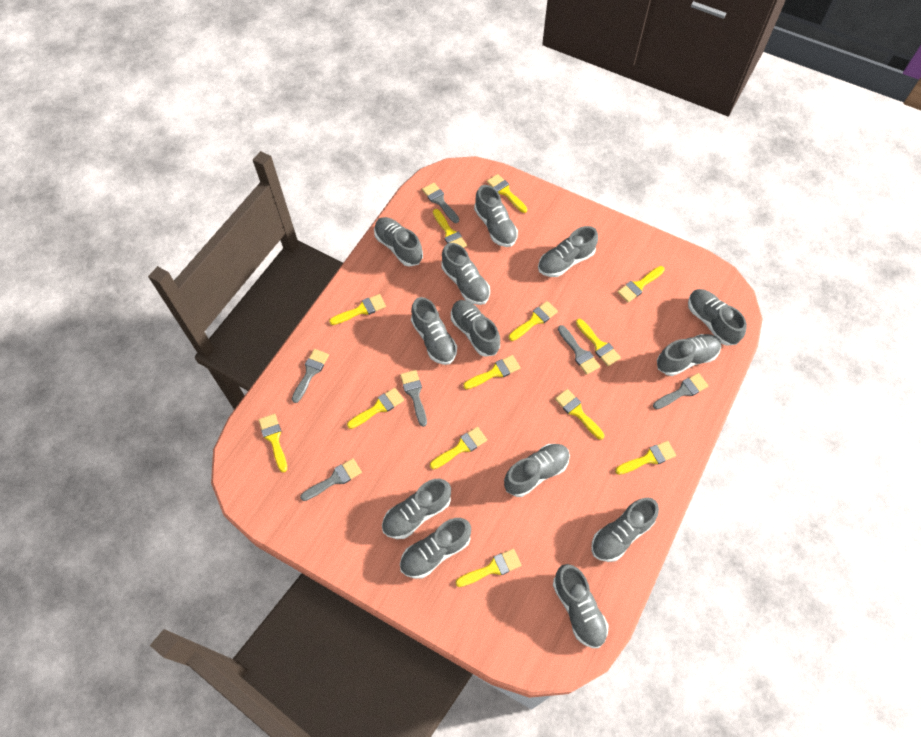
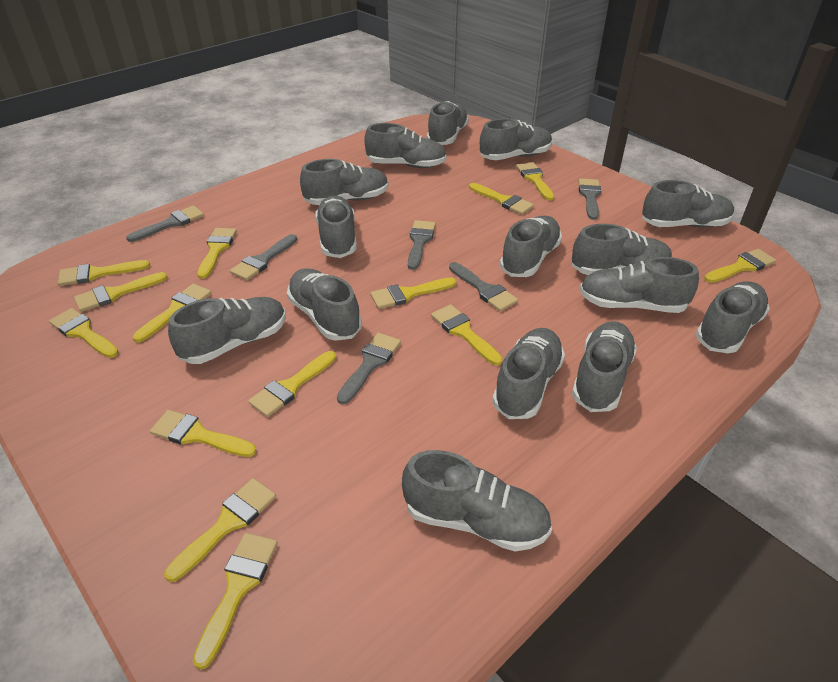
grey shoe: 13 -> 15
yellow brush: 13 -> 14

